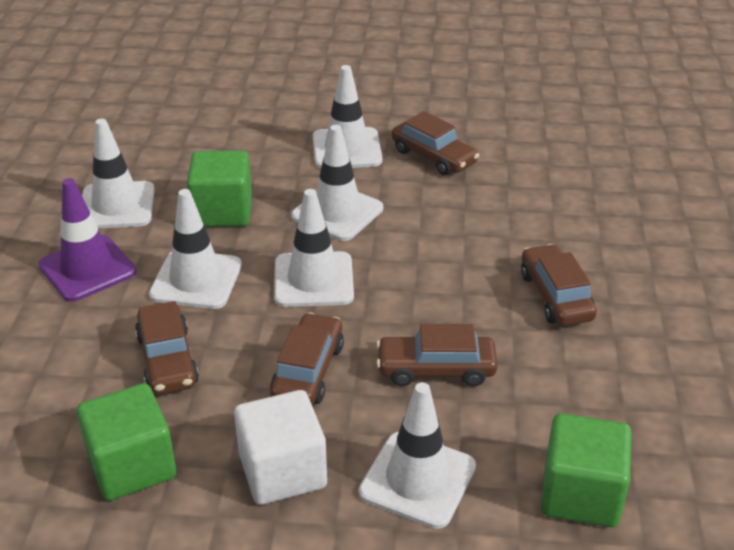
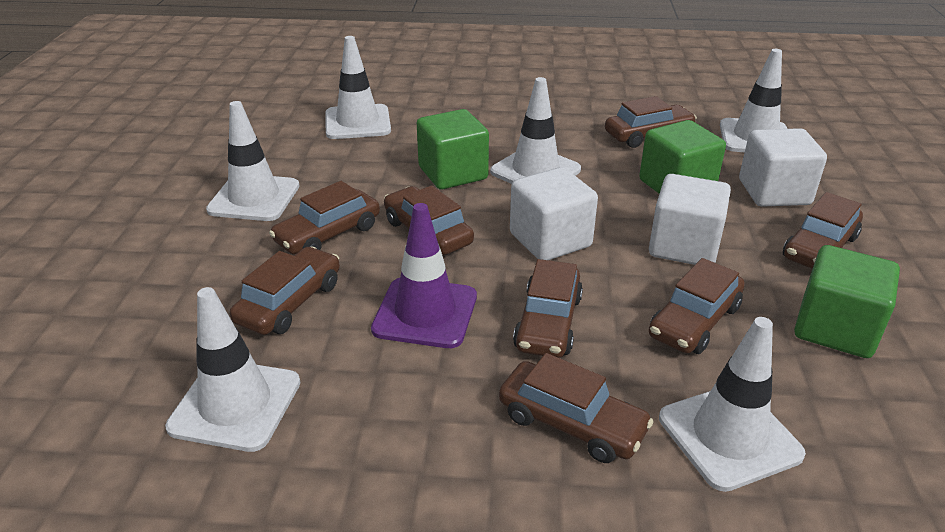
brown car: 5 -> 8
white cube: 1 -> 3

